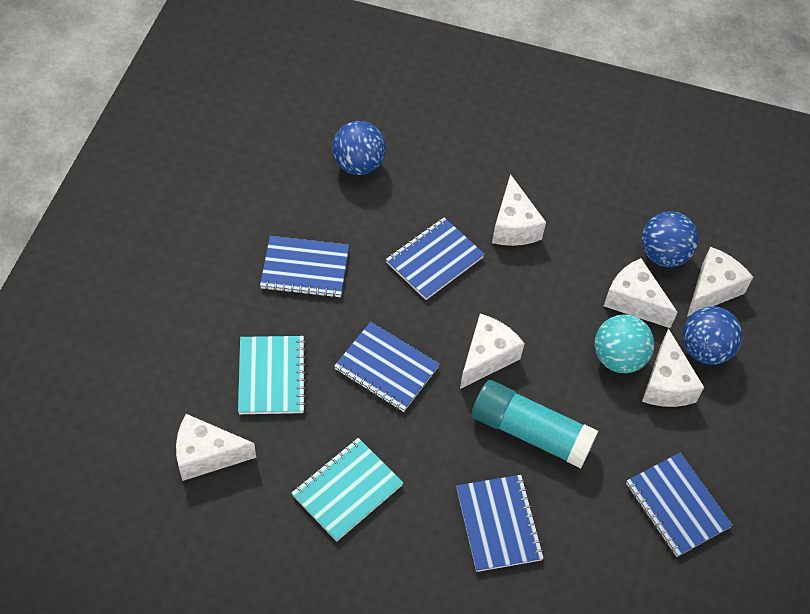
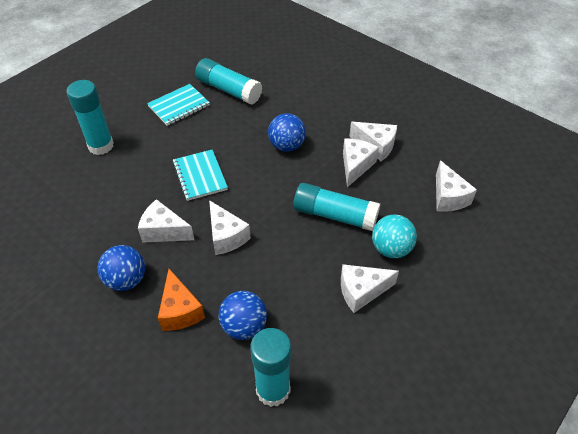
blue notebook: 5 -> 0
orange cheese: 0 -> 1
turquoise glue stick: 1 -> 4

